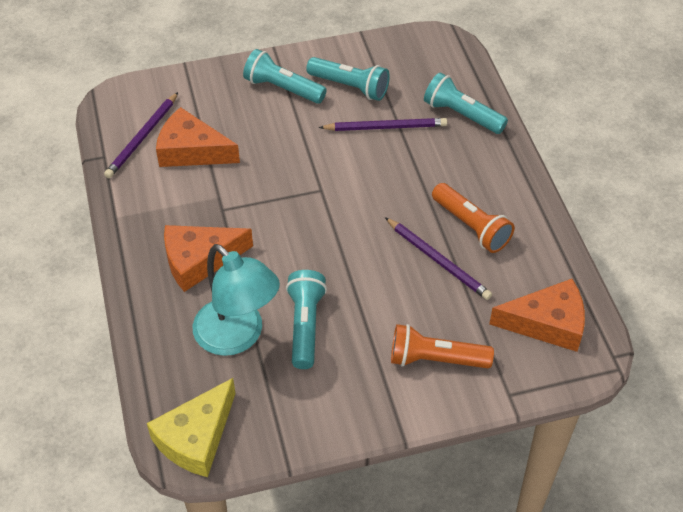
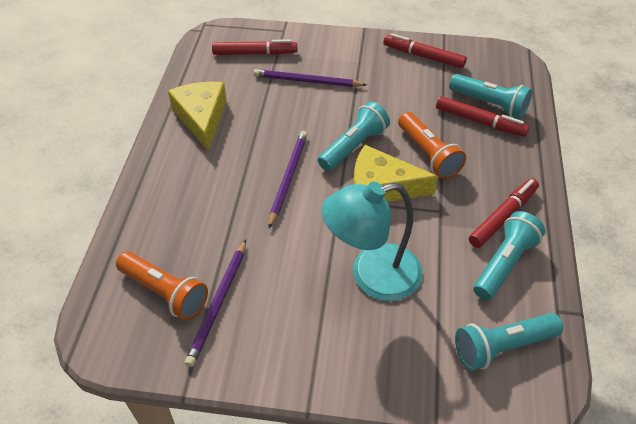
orange cheese: 3 -> 0
red marker: 0 -> 4
yellow cheese: 1 -> 2

